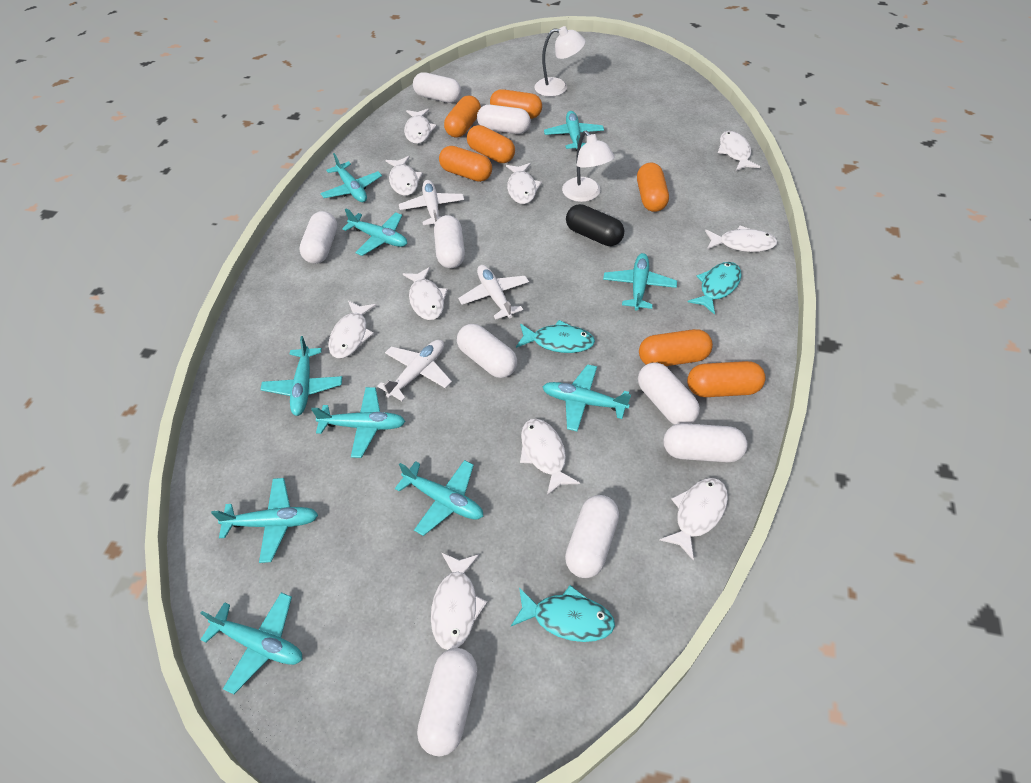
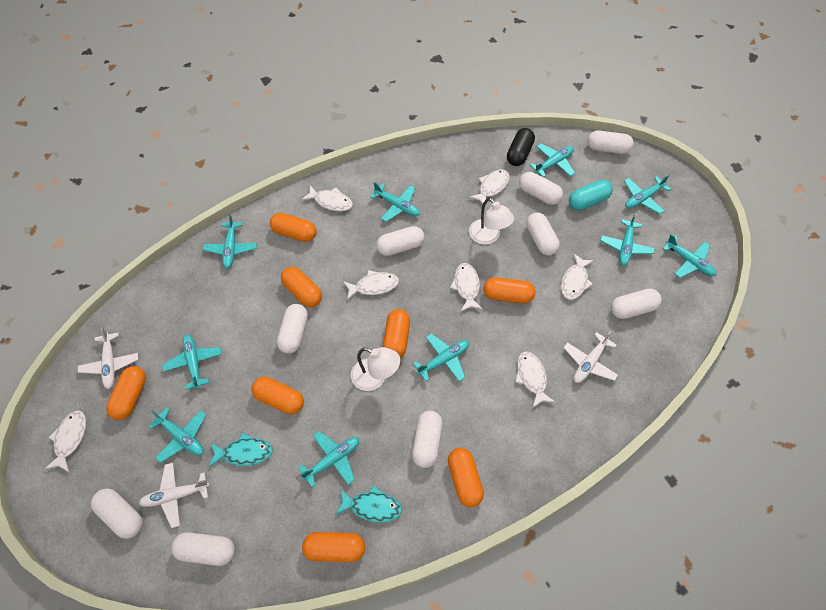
orange capsule: 7 -> 8
turquoise capsule: 0 -> 1
turquoise fish: 3 -> 2
white fish: 10 -> 7

